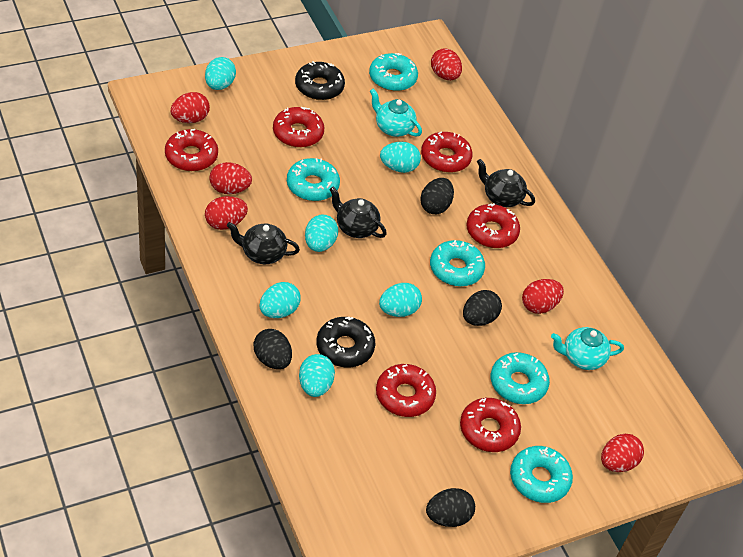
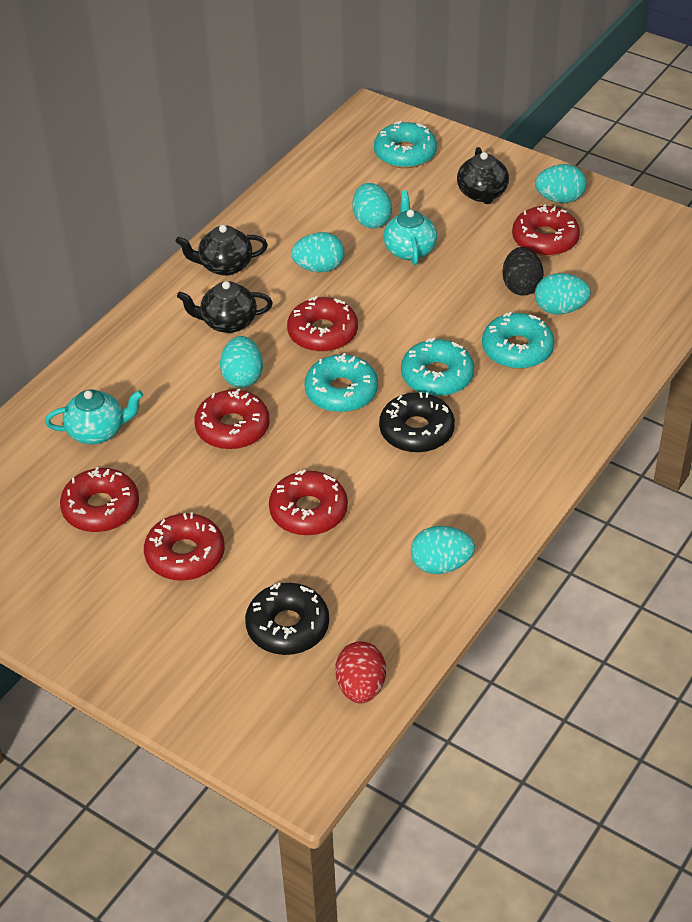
black egg: 4 -> 1
red egg: 6 -> 1
turquoise donut: 5 -> 4

